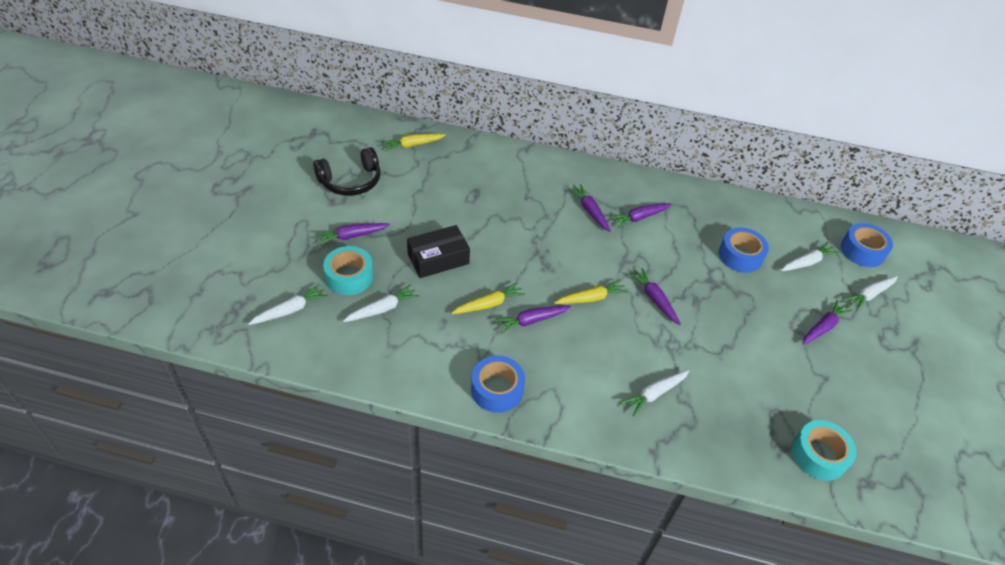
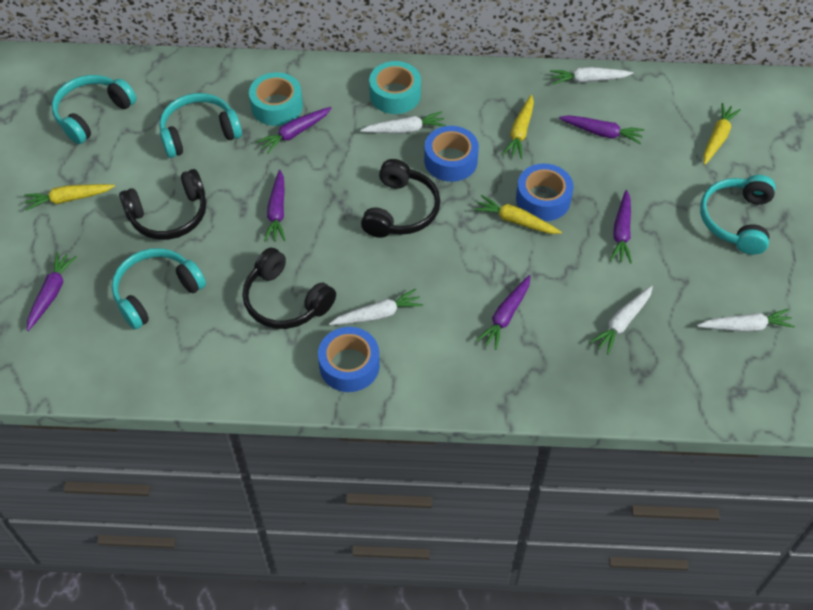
black box: 1 -> 0
black headphones: 1 -> 3
turquoise headphones: 0 -> 4
yellow carrot: 3 -> 4

